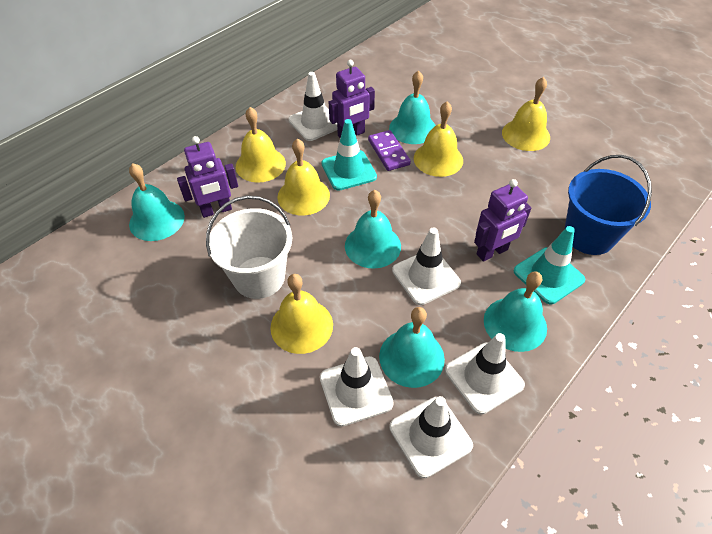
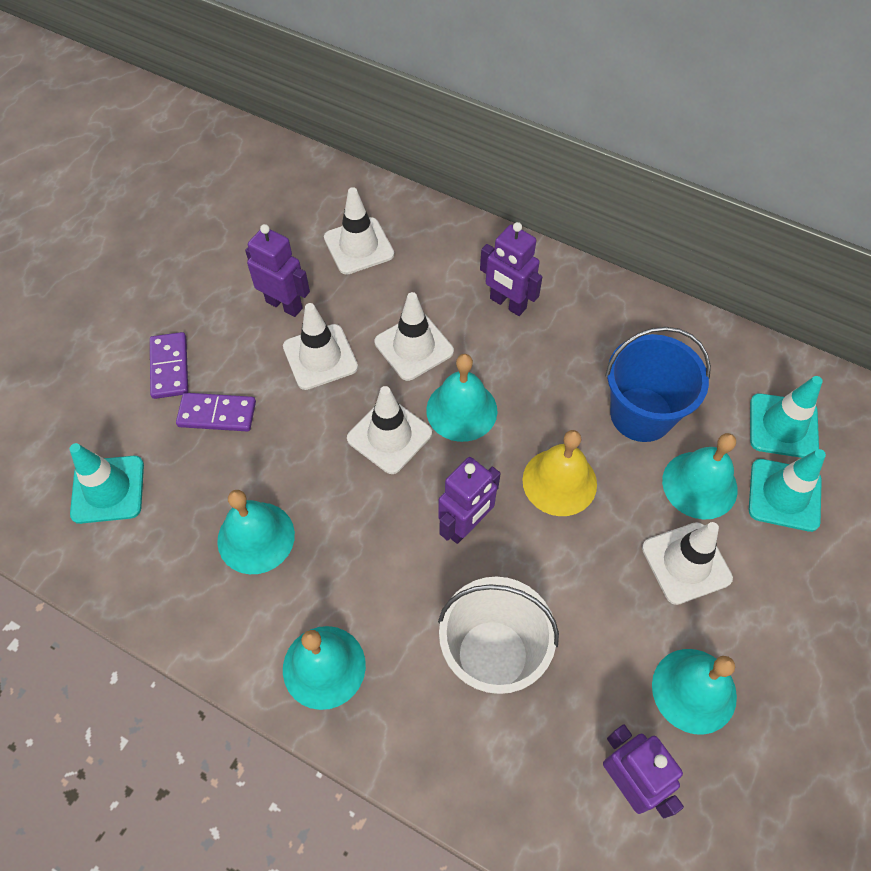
purple domino: 1 -> 2
purple robot: 3 -> 4
turquoise traffic cone: 2 -> 3
yellow bell: 5 -> 1

